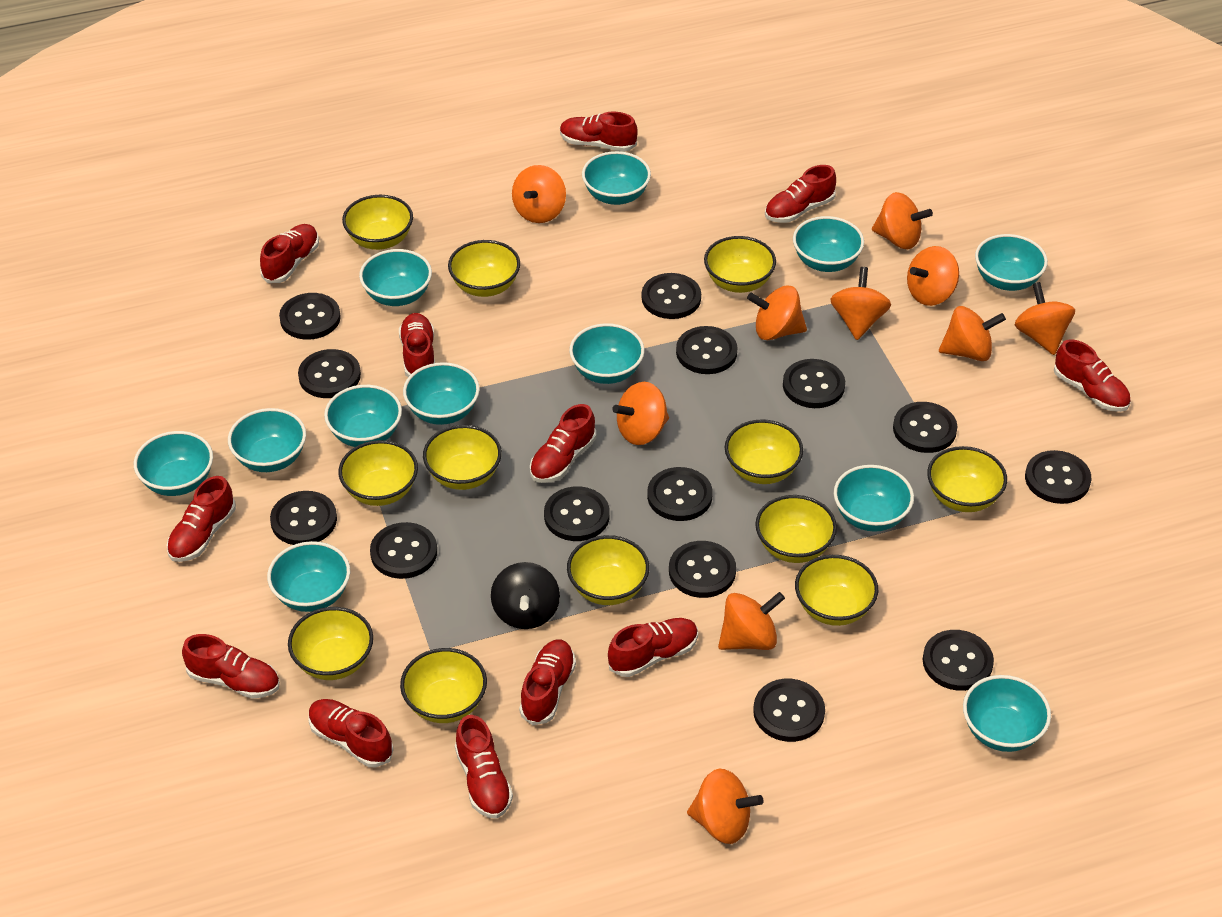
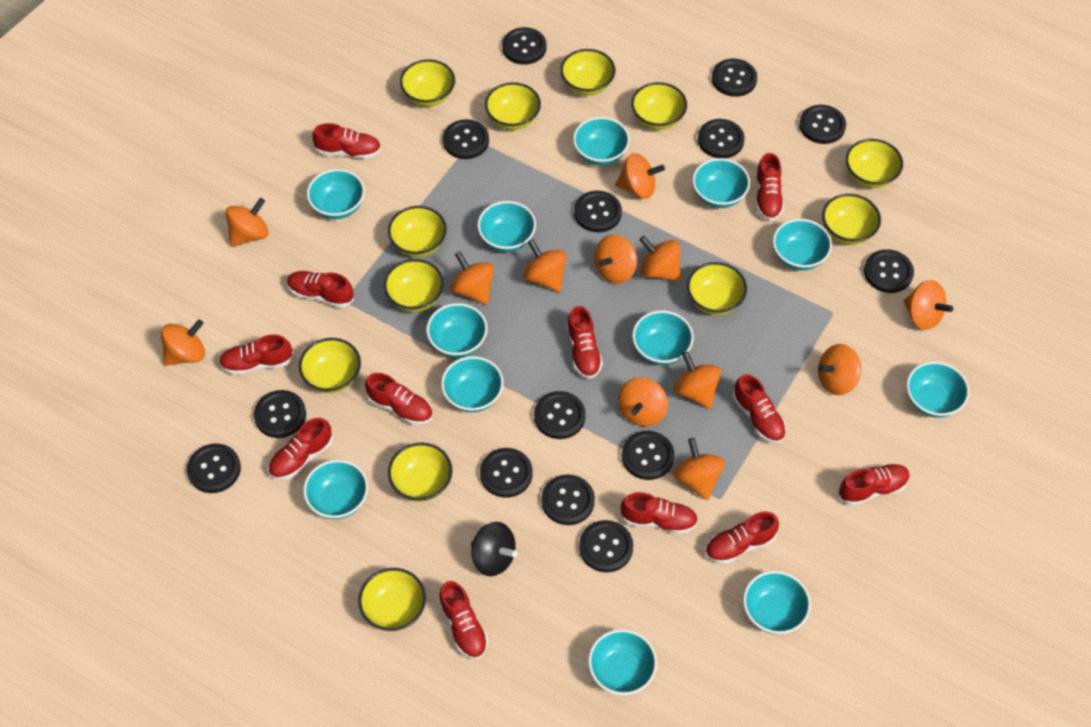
orange spinning top: 10 -> 12

